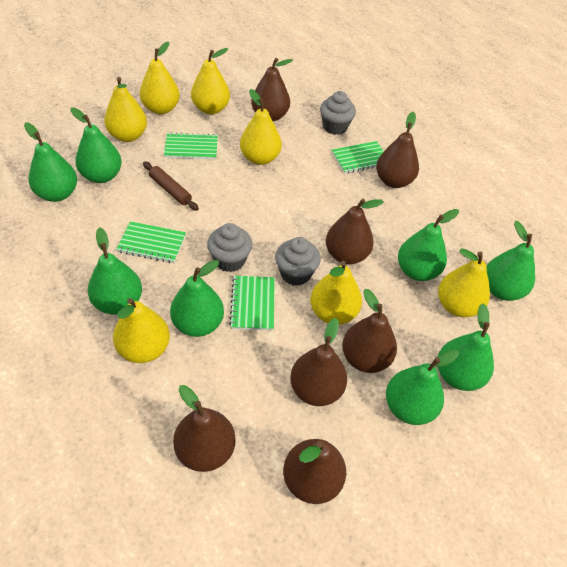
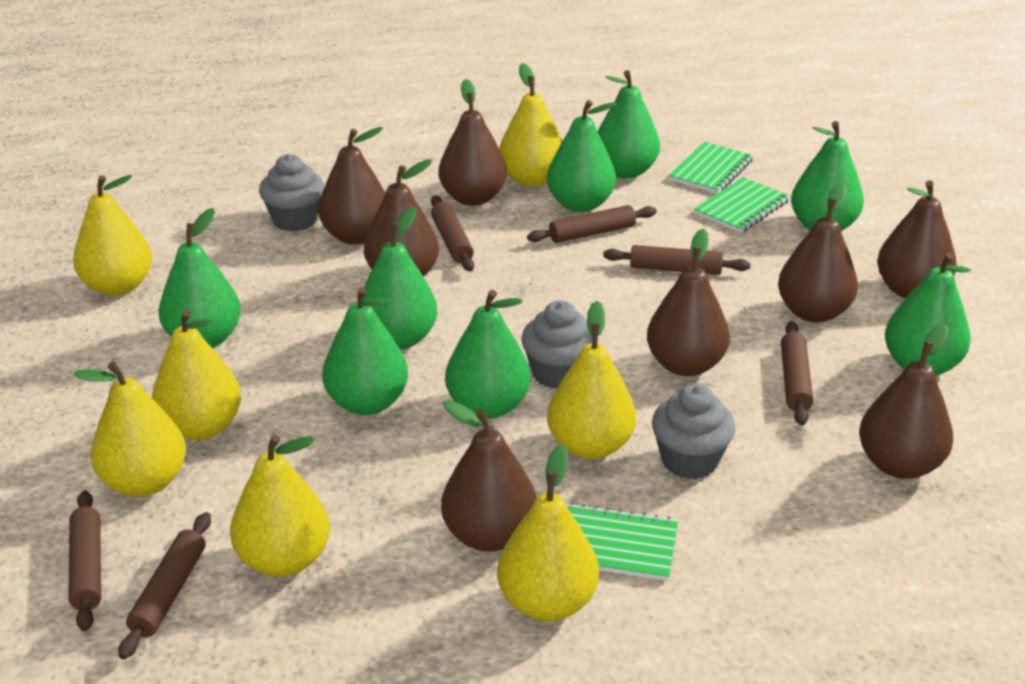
brown pear: 7 -> 8
brown rolling pin: 1 -> 6
green notebook: 4 -> 3

